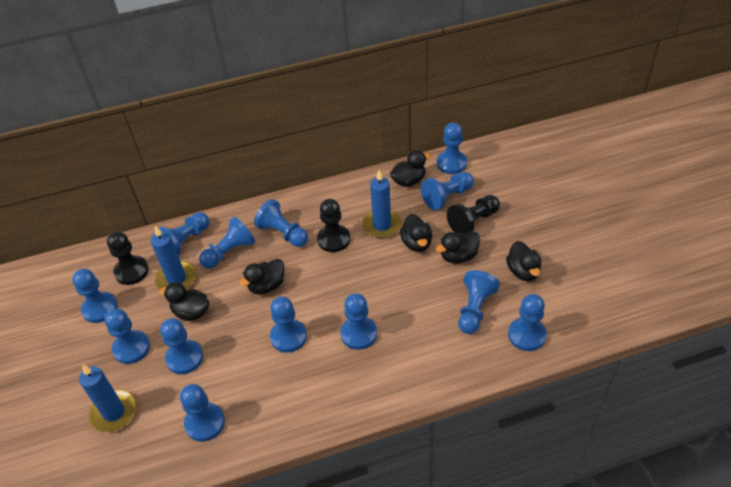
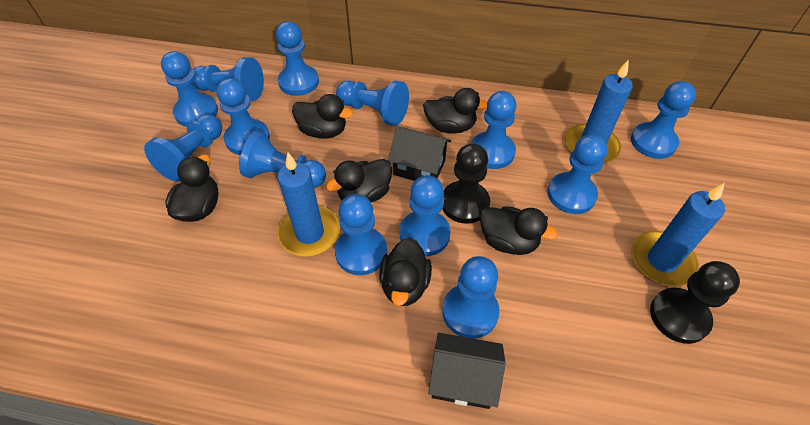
black house: 0 -> 2
black pawn: 3 -> 2

